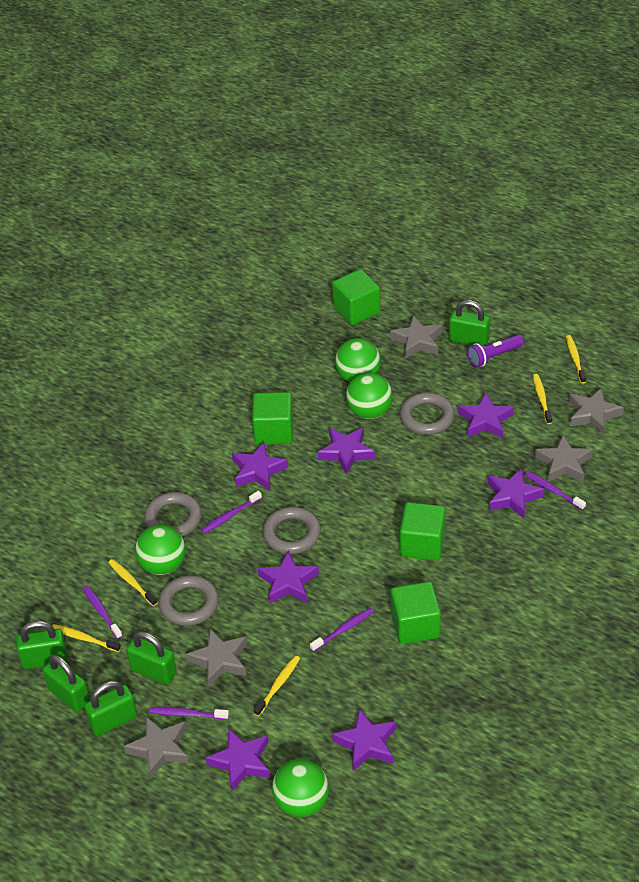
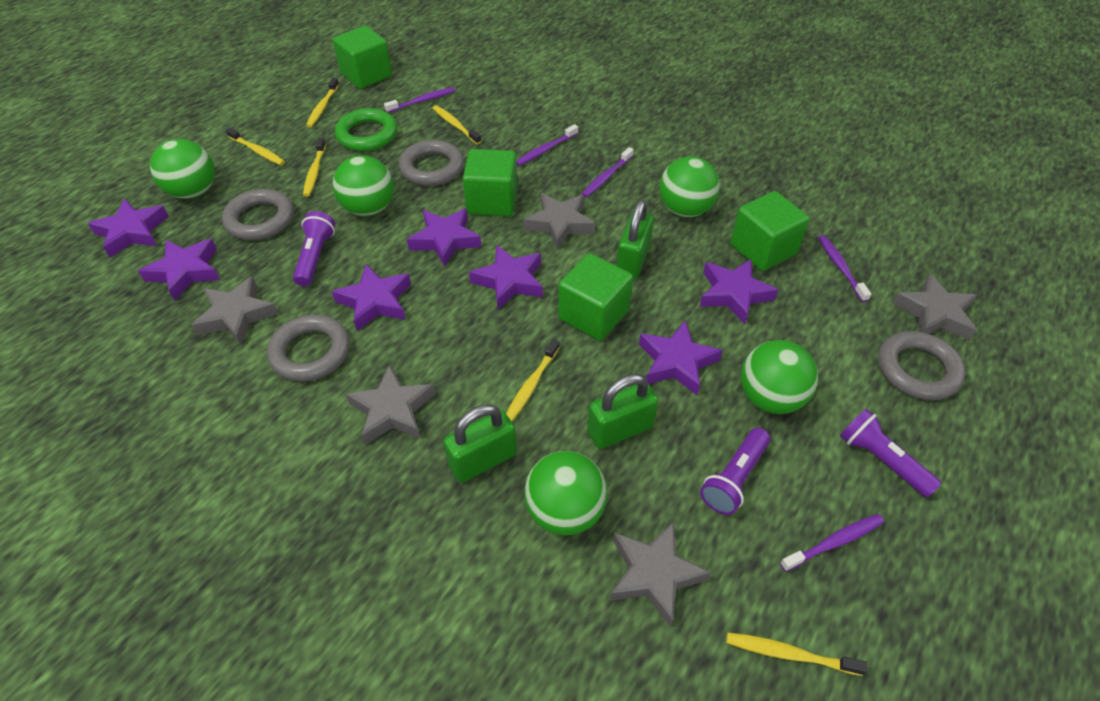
green ball: 4 -> 5
green padlock: 5 -> 3
green ring: 0 -> 1
purple flashlight: 1 -> 3
yellow toothbrush: 5 -> 6

